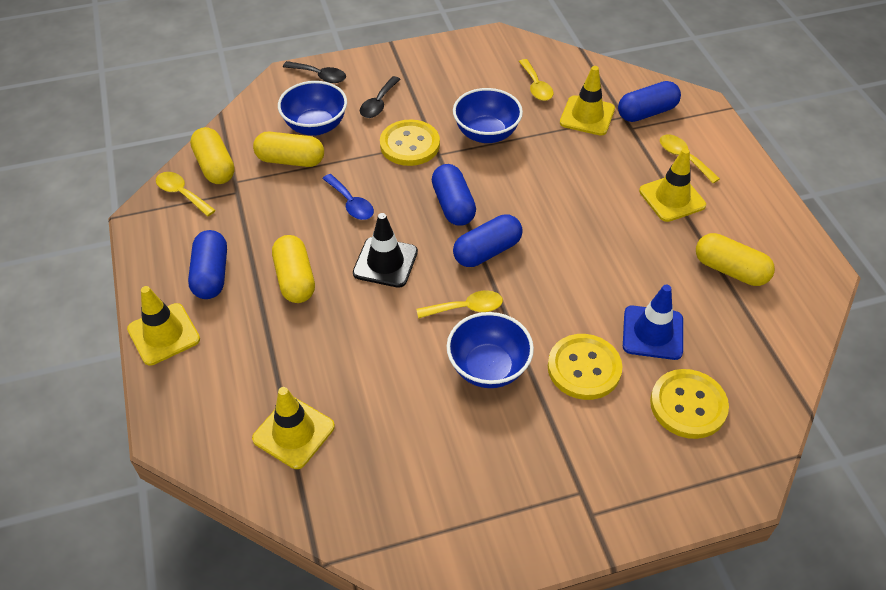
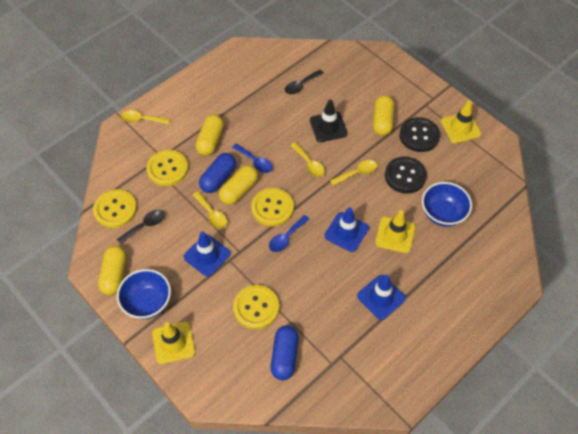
black button: 0 -> 2
blue bowl: 3 -> 2
blue capsule: 4 -> 2
blue spoon: 1 -> 2
blue traffic cone: 1 -> 3
yellow button: 3 -> 4
yellow traffic cone: 4 -> 3

